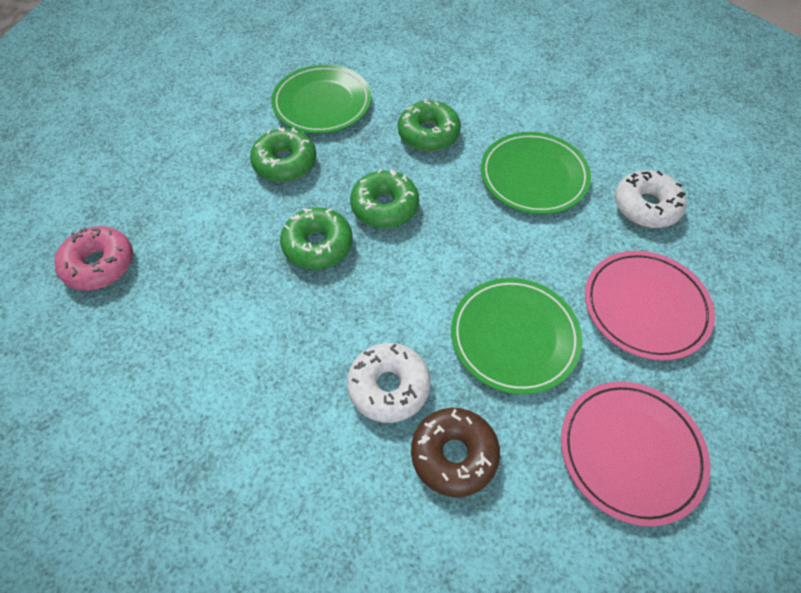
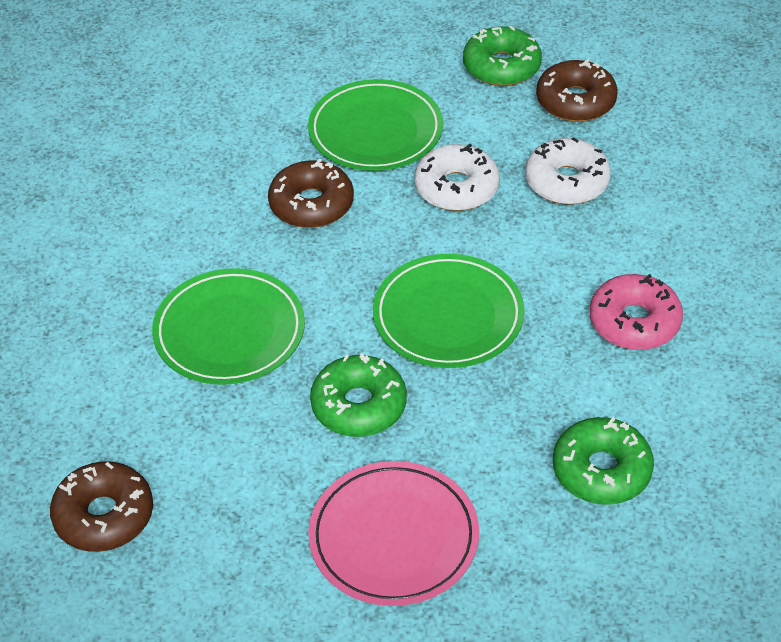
brown donut: 1 -> 3
green donut: 4 -> 3
pink plate: 2 -> 1

